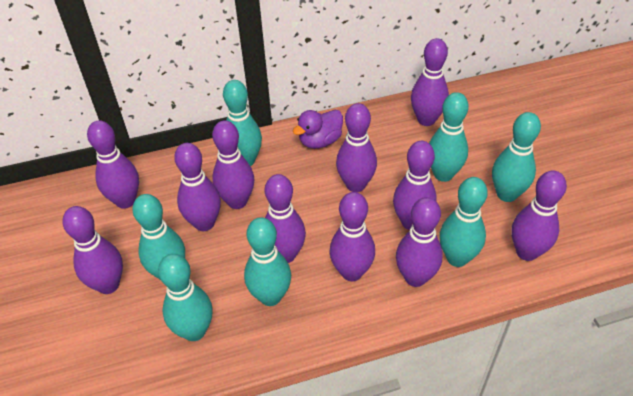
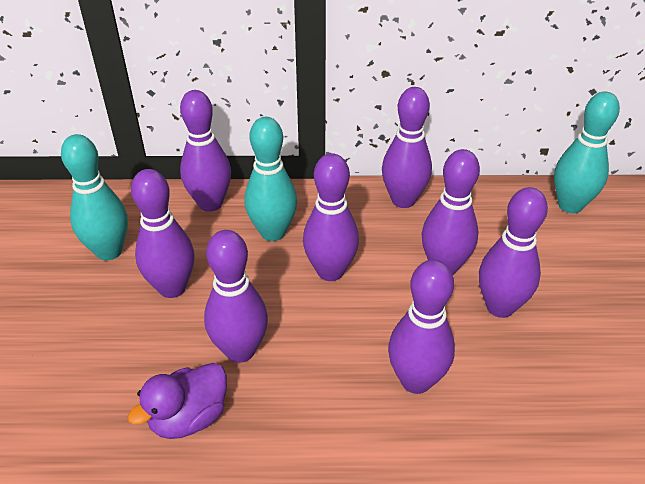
purple bowling pin: 11 -> 8
turquoise bowling pin: 7 -> 3

